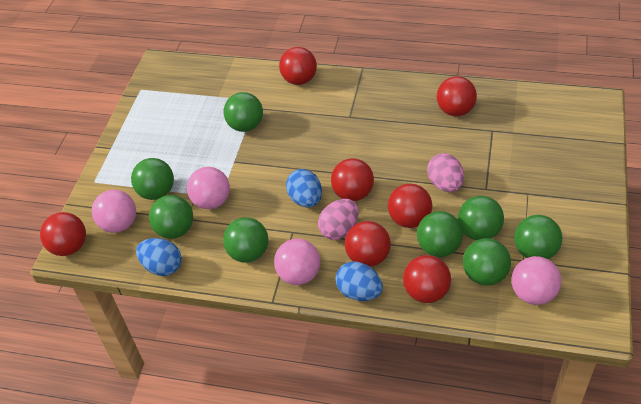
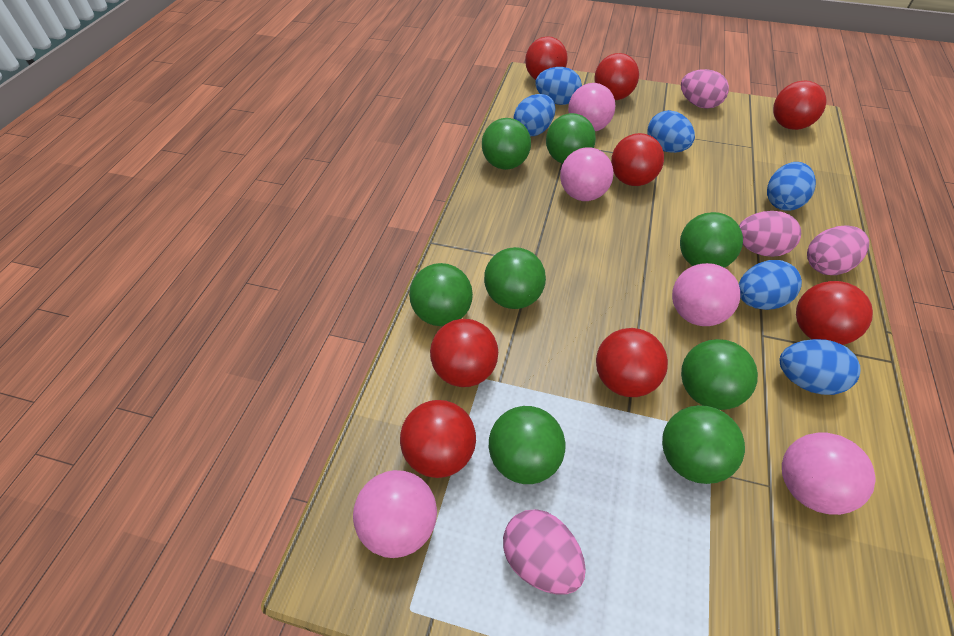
blue egg: 3 -> 6
pink ball: 4 -> 5
pink egg: 2 -> 4
red ball: 7 -> 8

